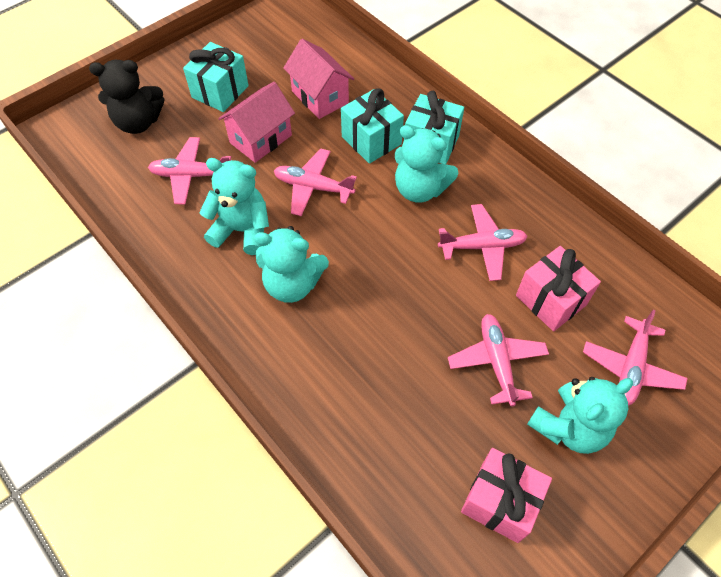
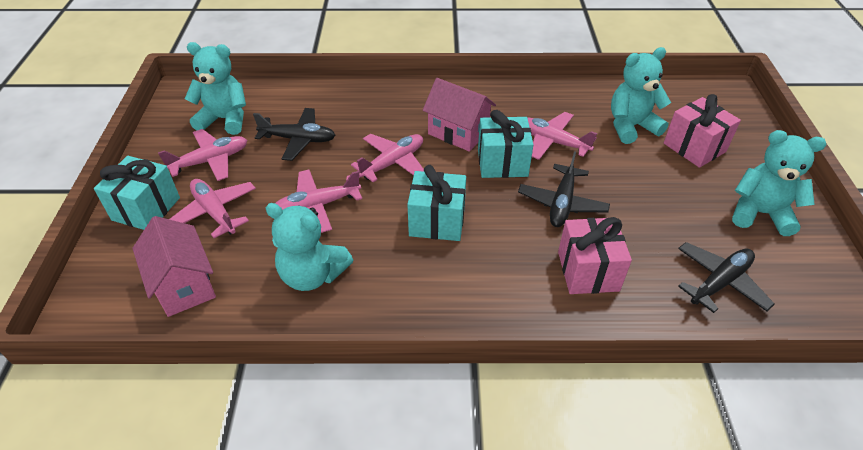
black plane: 0 -> 3
black teddy bear: 1 -> 0

